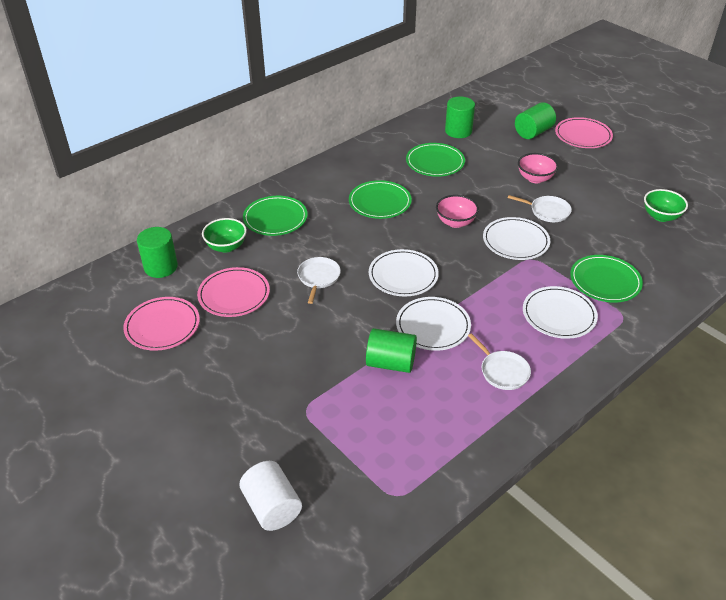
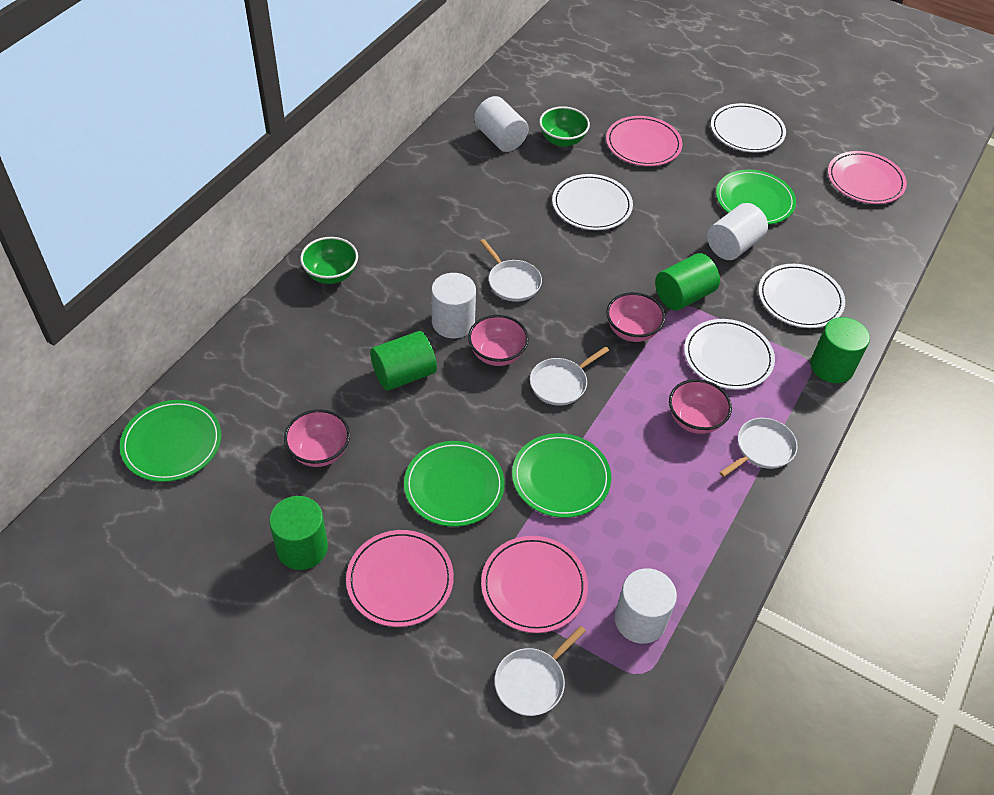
pink bowl: 2 -> 4
pink plate: 3 -> 4
white cylinder: 1 -> 4
white pan: 3 -> 4

